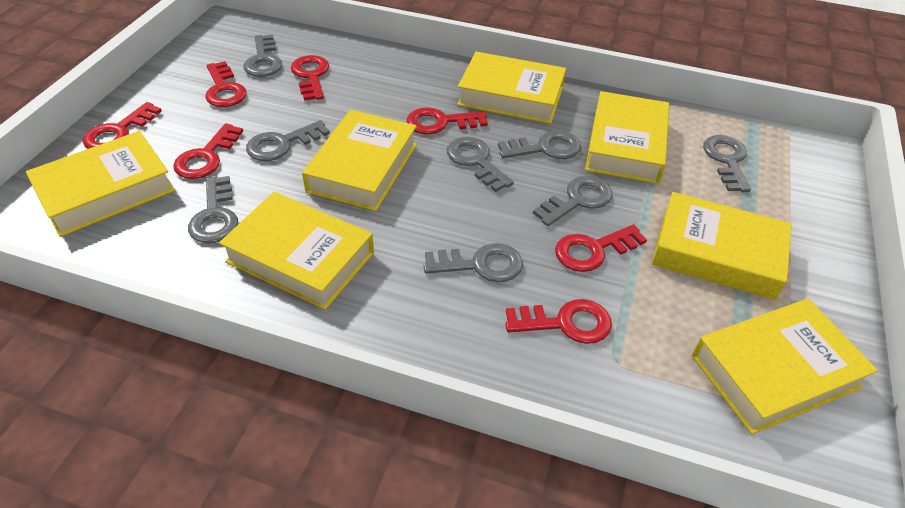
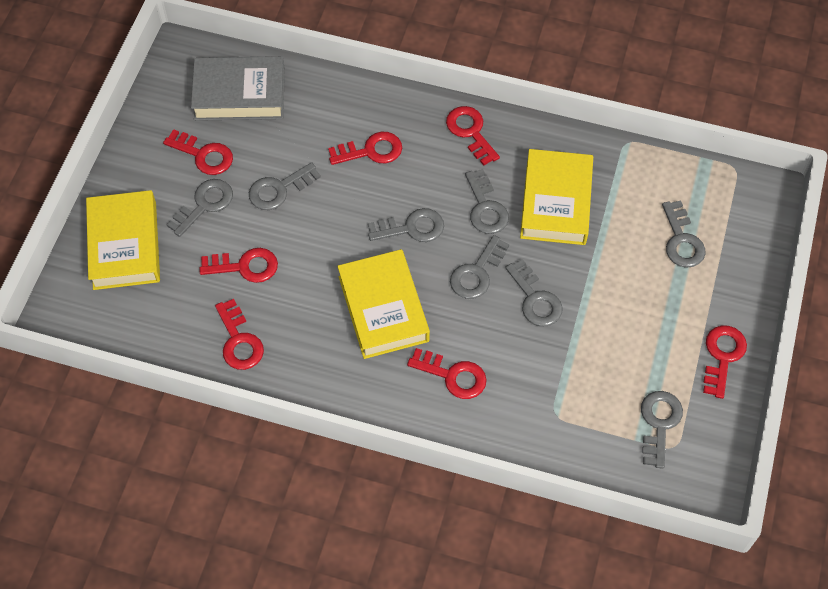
grey book: 0 -> 1
yellow book: 7 -> 3

